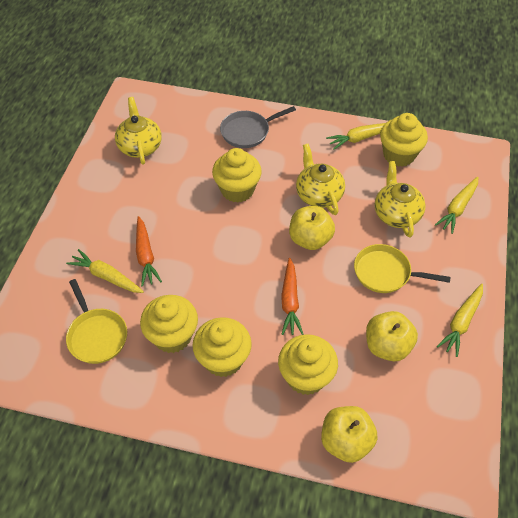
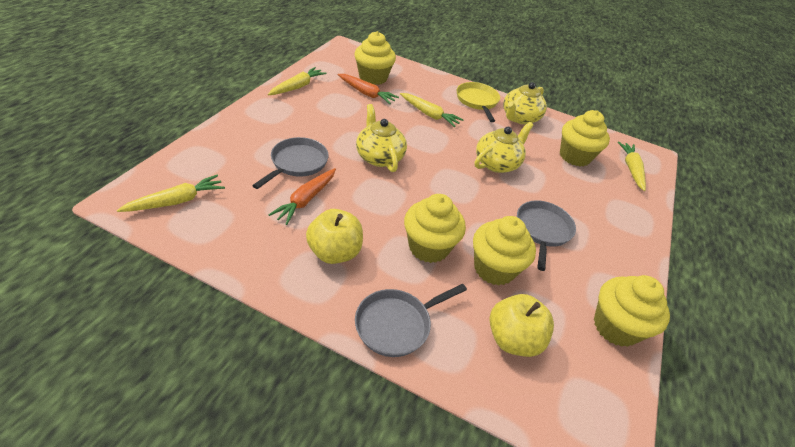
grey pan: 1 -> 3
yellow apple: 3 -> 2
yellow pan: 2 -> 1

